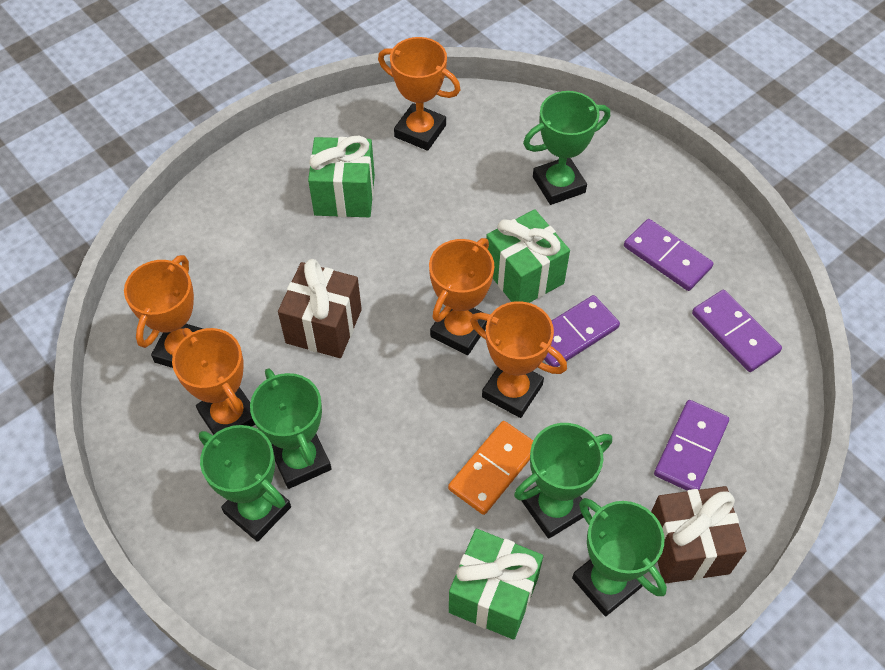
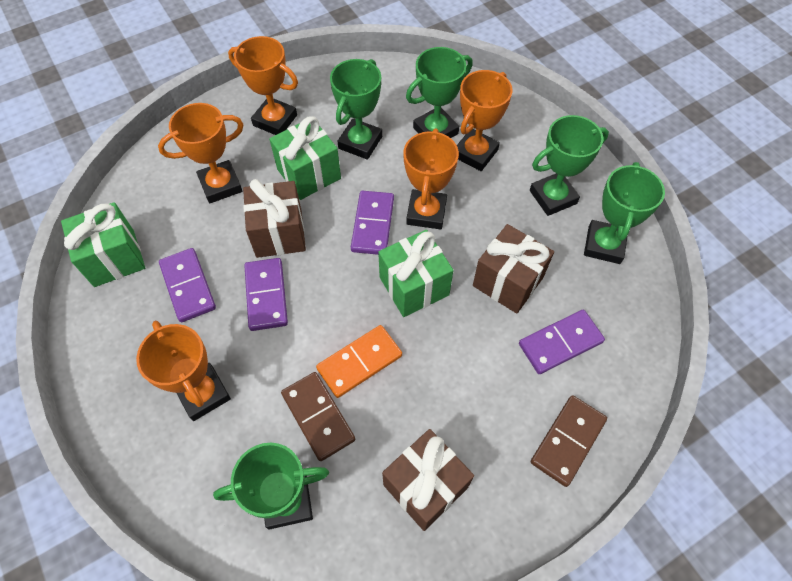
brown domino: 0 -> 2
brown gift: 2 -> 3

